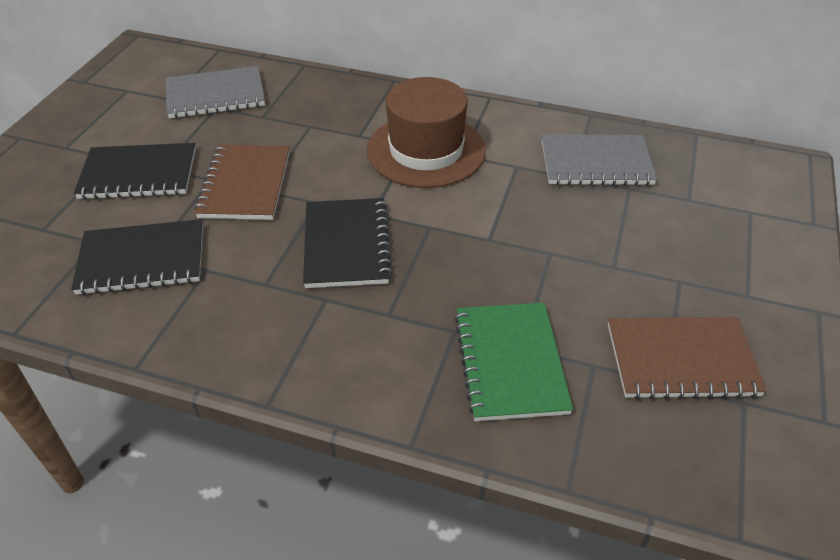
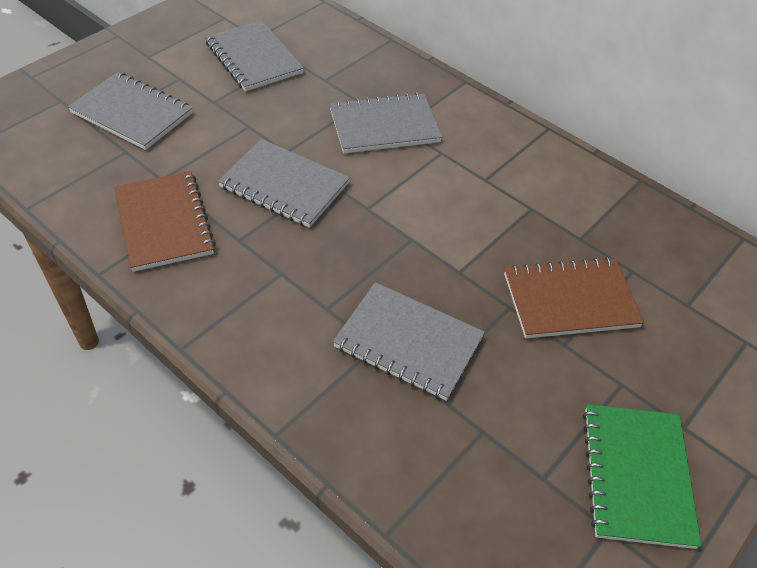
black notebook: 3 -> 0
brown hat: 1 -> 0
grey notebook: 2 -> 5

